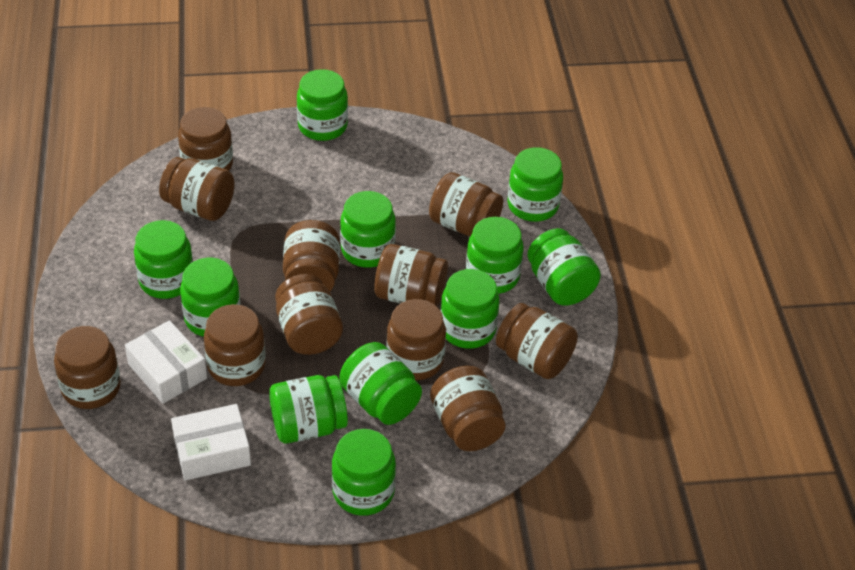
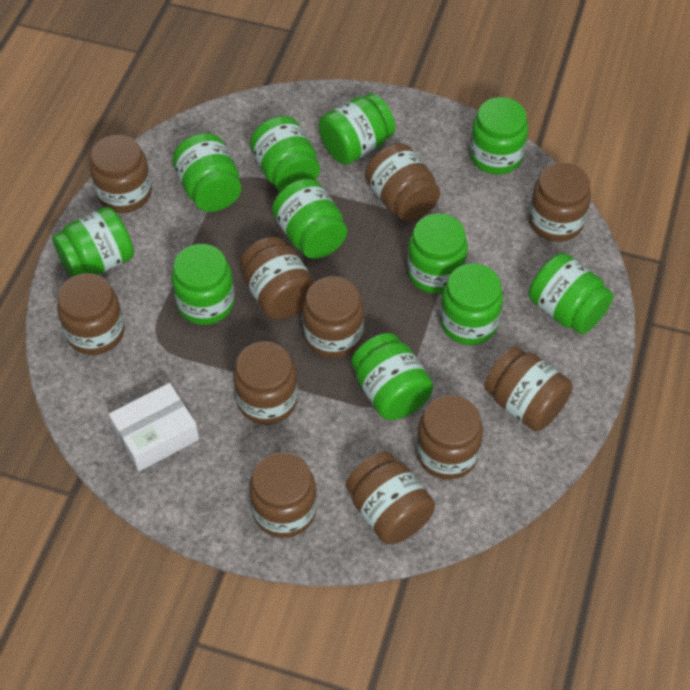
white box: 2 -> 1

